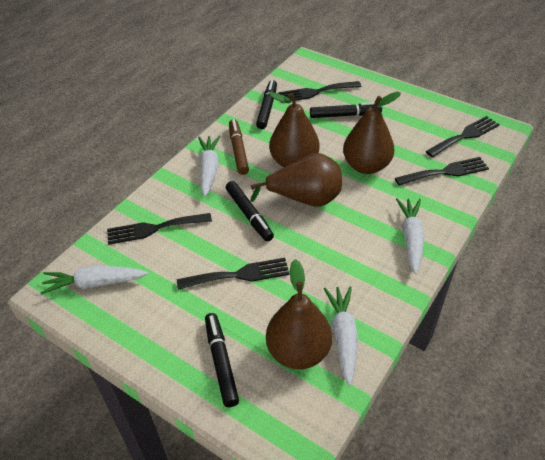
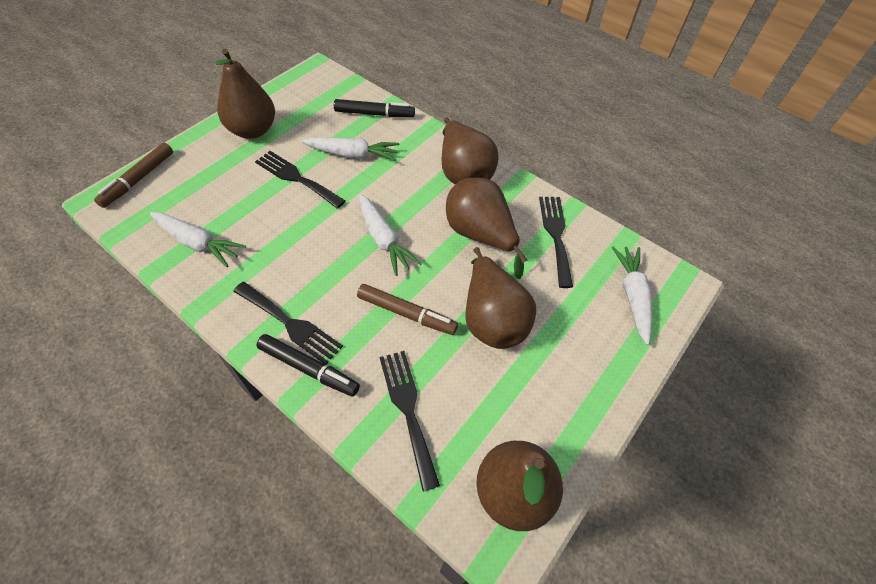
black fork: 5 -> 4
black marker: 4 -> 2
brown marker: 1 -> 2
brown pear: 4 -> 5

